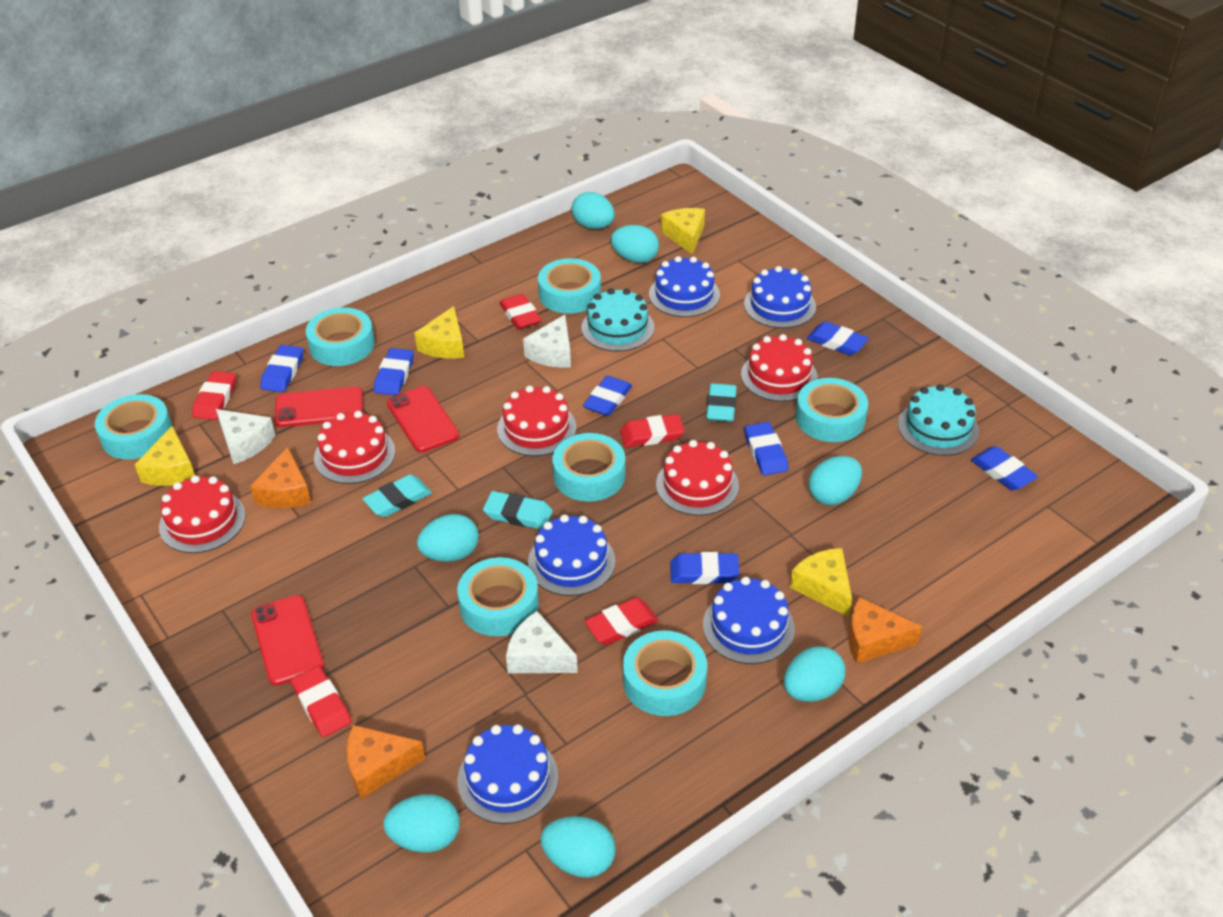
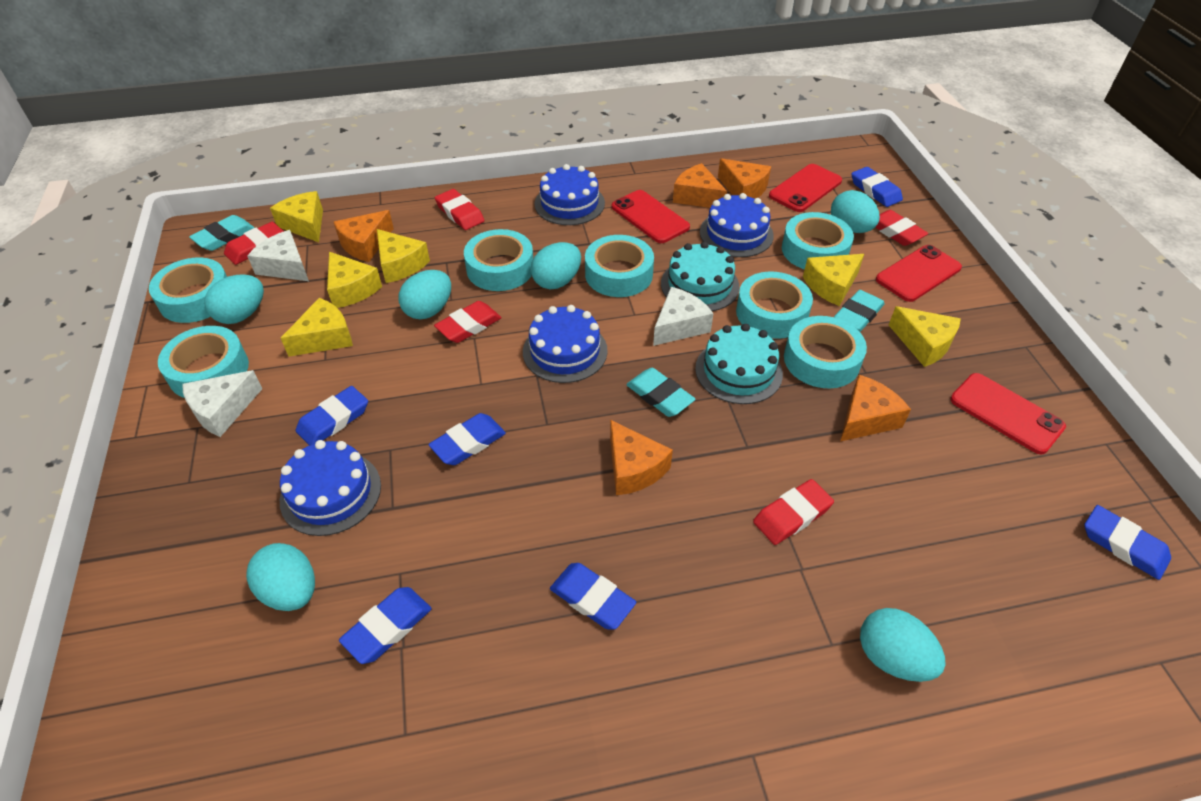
blue cake: 5 -> 4
blue eraser: 7 -> 6
orange cheese: 3 -> 5
red cake: 5 -> 0
red phone: 3 -> 4
turquoise egg: 7 -> 6
yellow cheese: 4 -> 6

